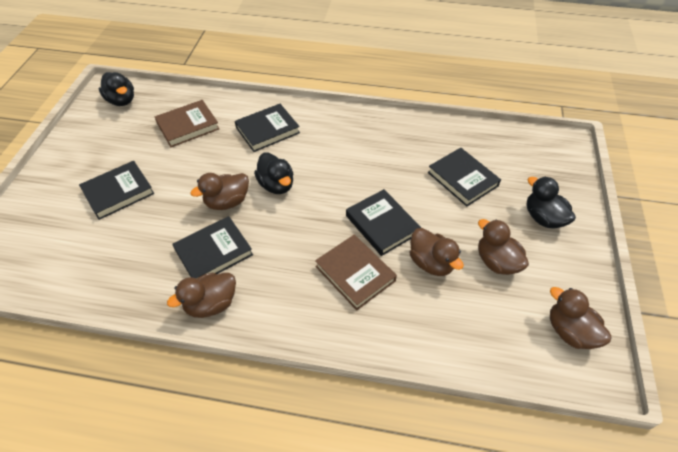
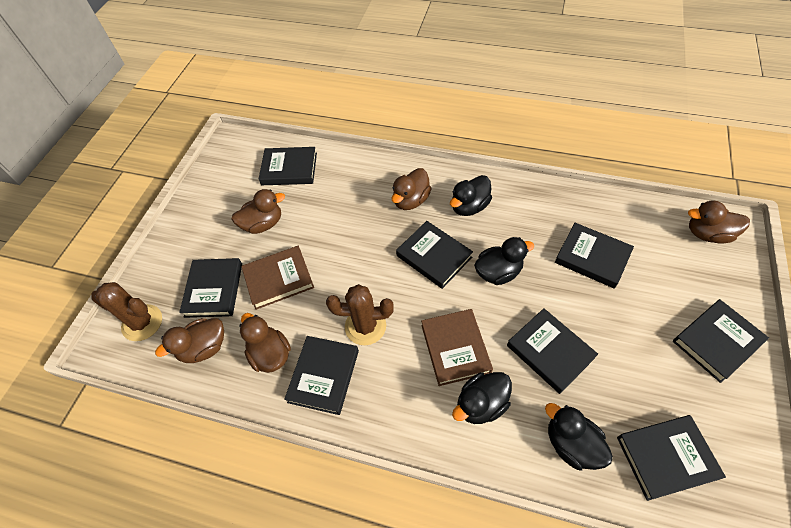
black book: 5 -> 8
black duck: 3 -> 4
brown cactus: 0 -> 2

